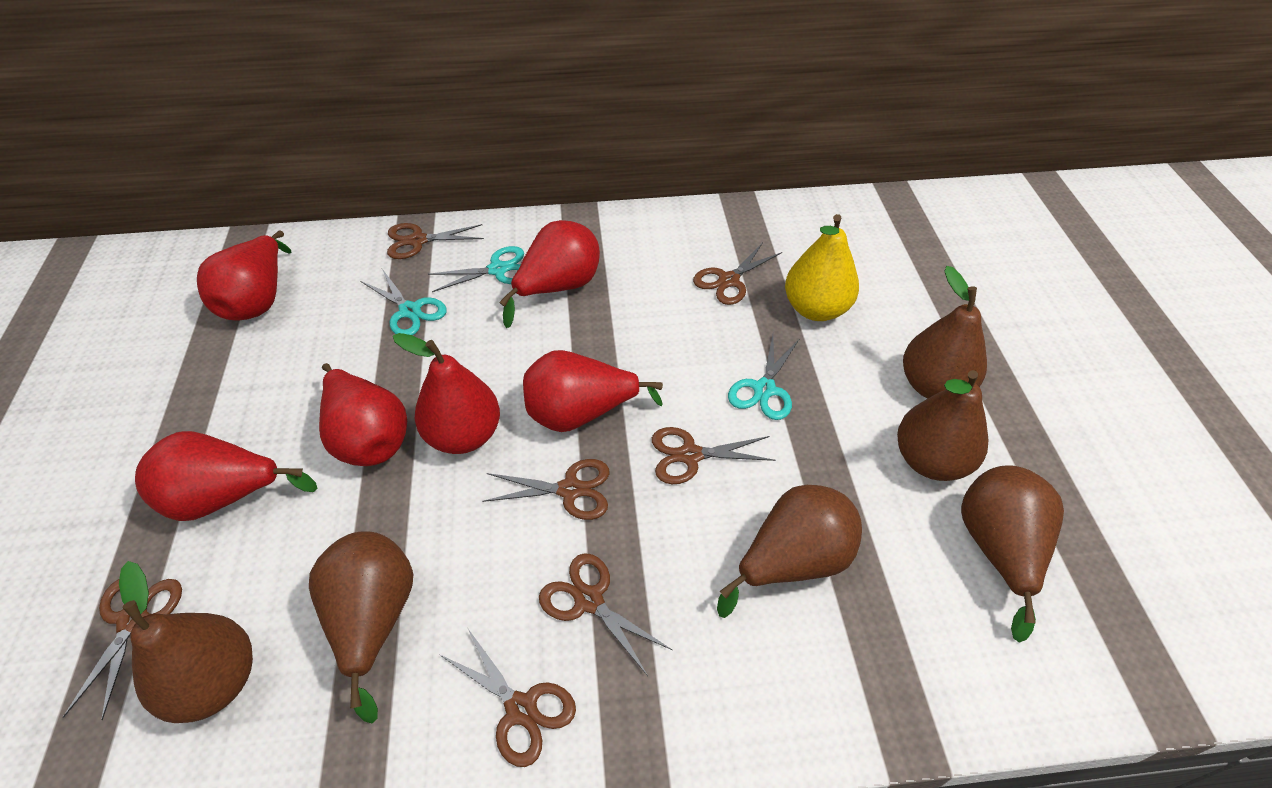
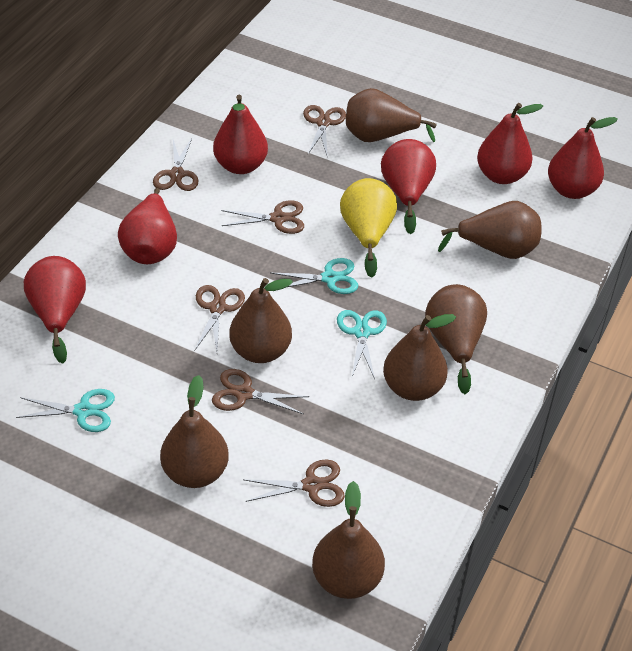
brown pear: 6 -> 7
brown scissors: 7 -> 6

